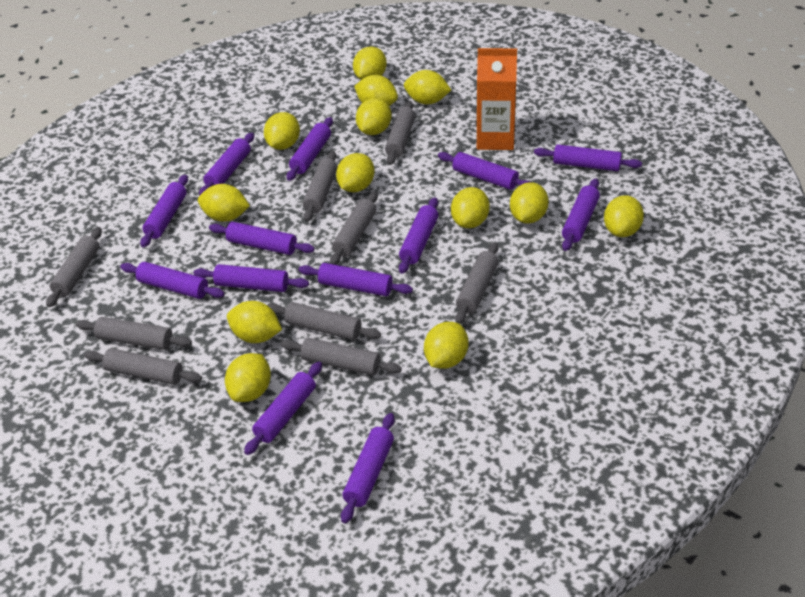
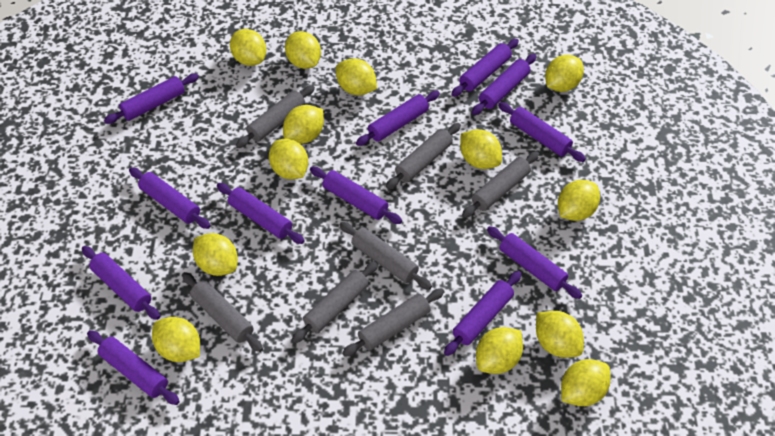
grey rolling pin: 9 -> 7
orange carton: 1 -> 0
purple rolling pin: 13 -> 12

